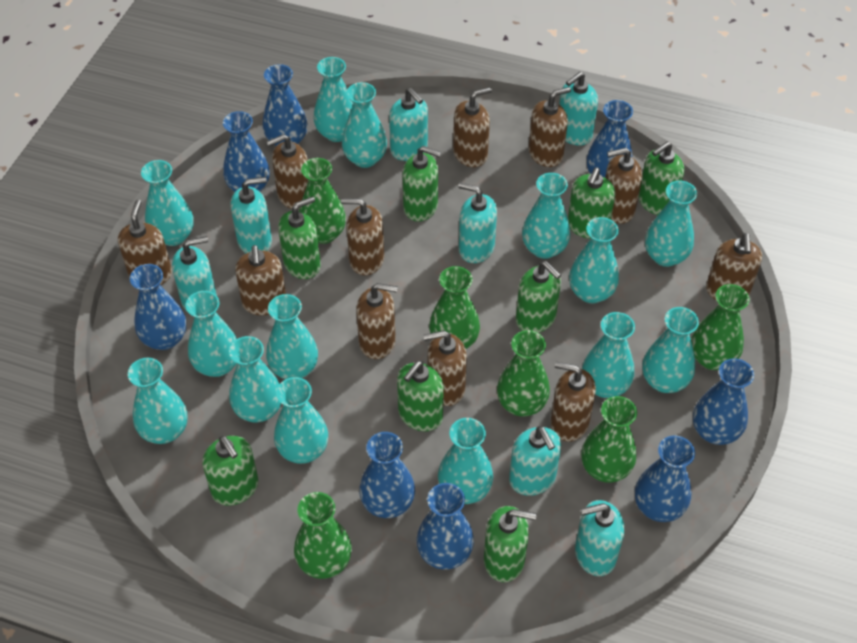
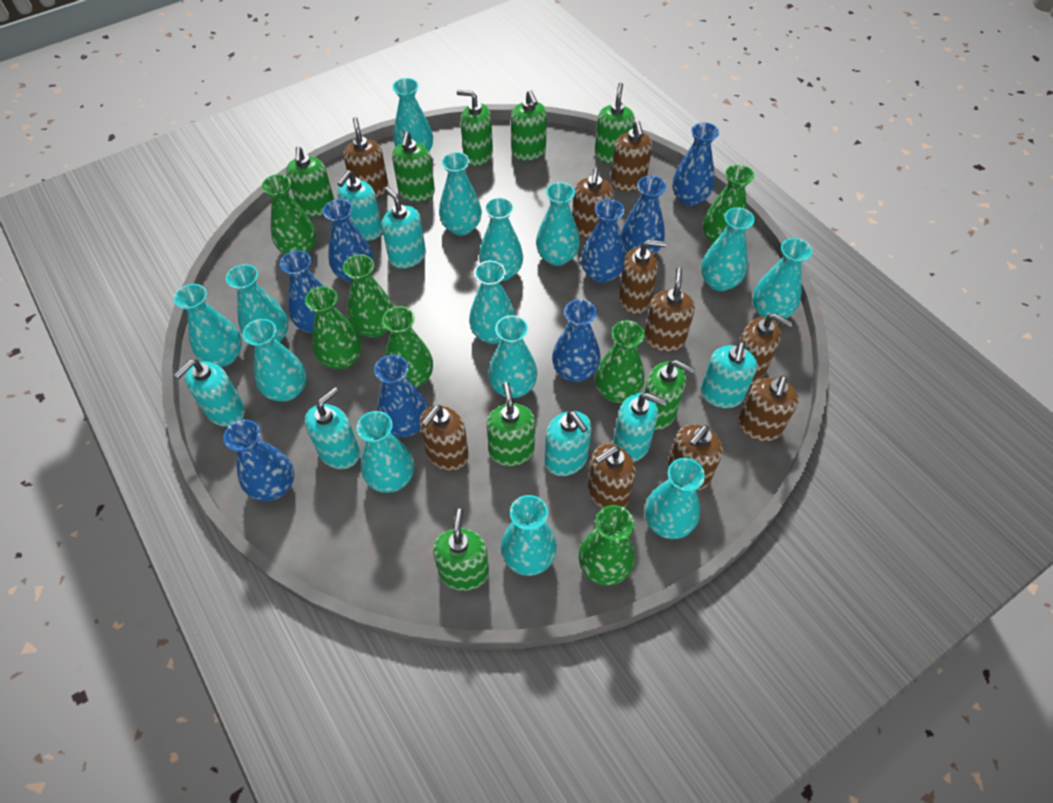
brown soap dispenser: 11 -> 10
green vase: 6 -> 7

